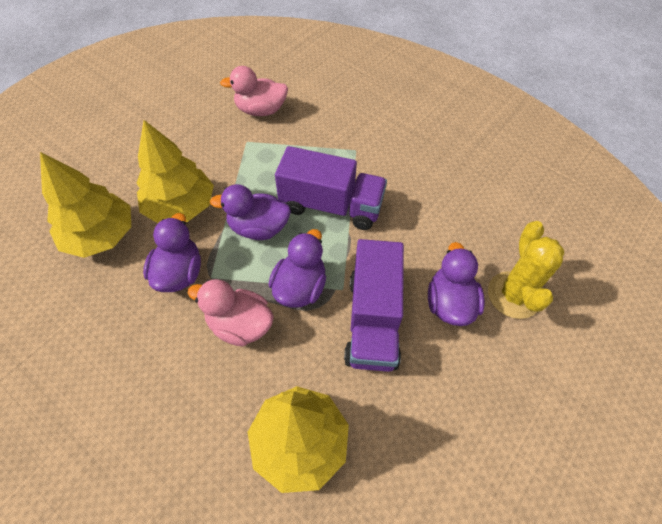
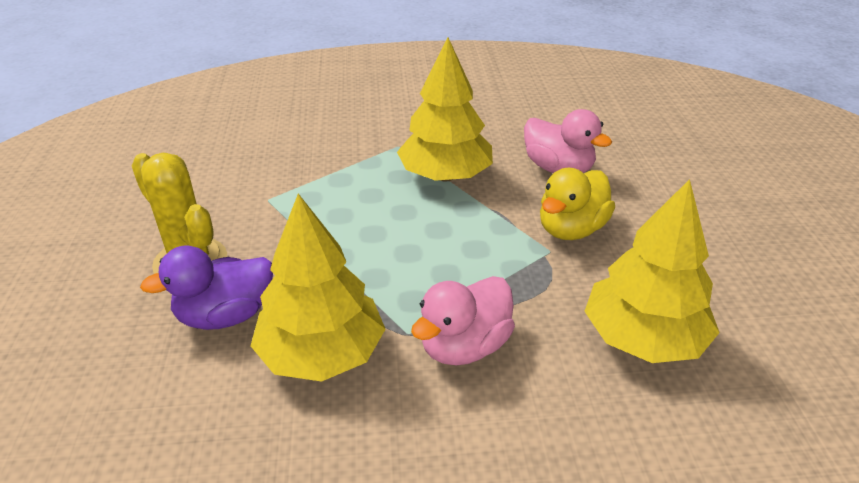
purple duck: 4 -> 1
purple truck: 2 -> 0
yellow duck: 0 -> 1

